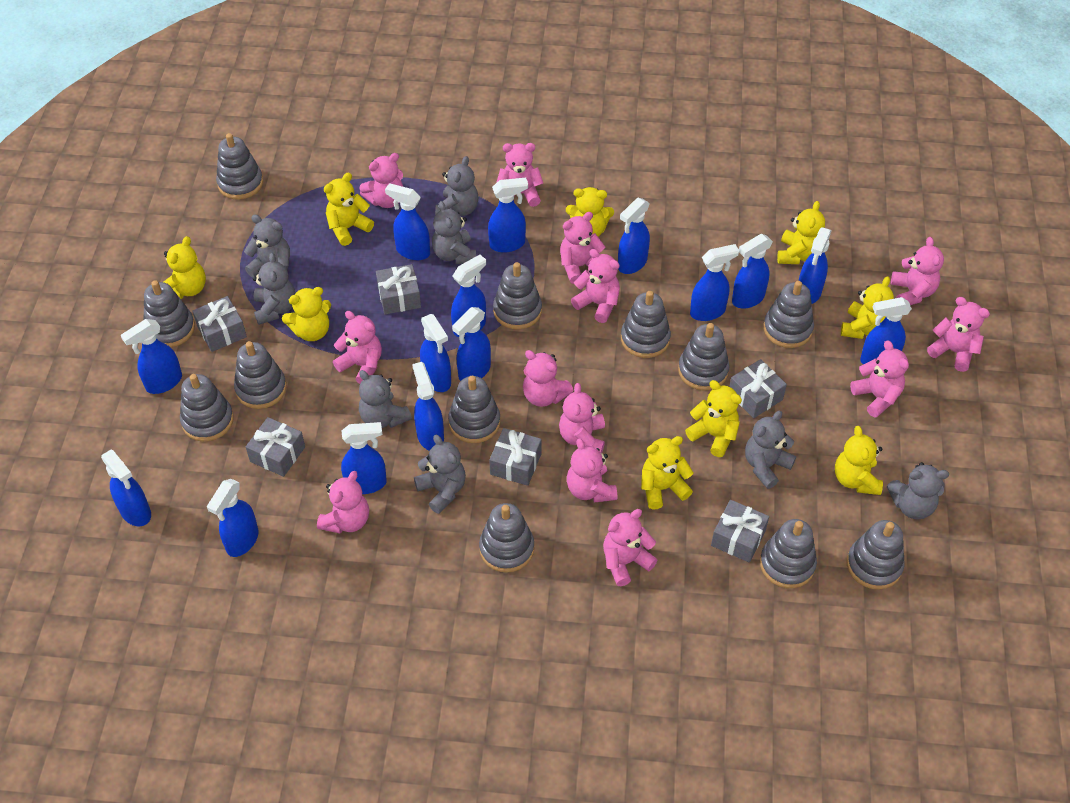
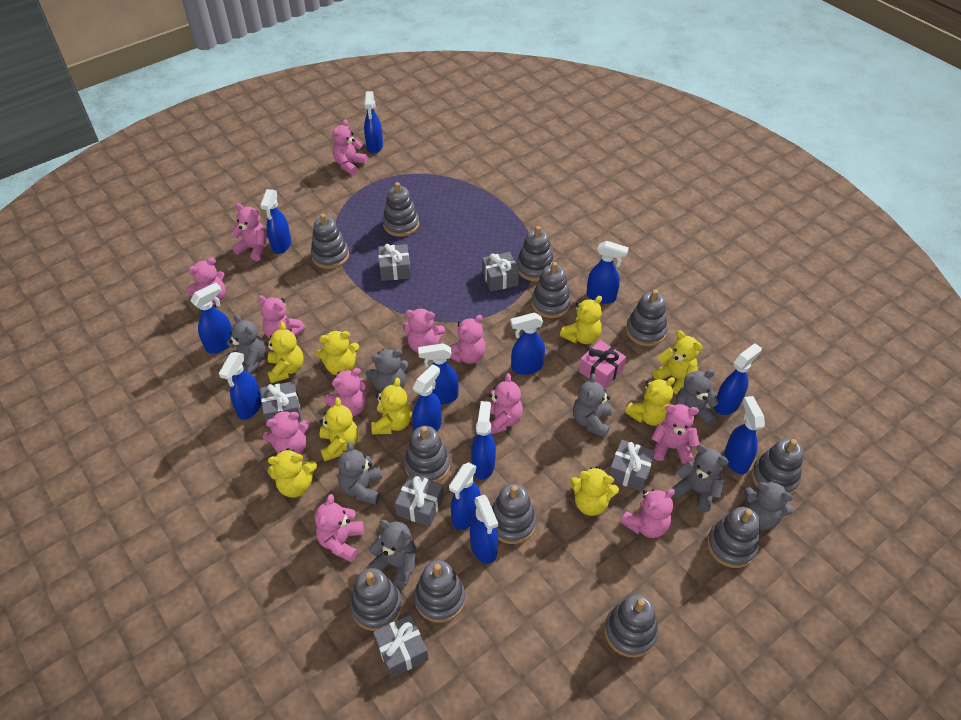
blue spray bottle: 15 -> 13
pink gift: 0 -> 1
pink teddy bear: 13 -> 12

